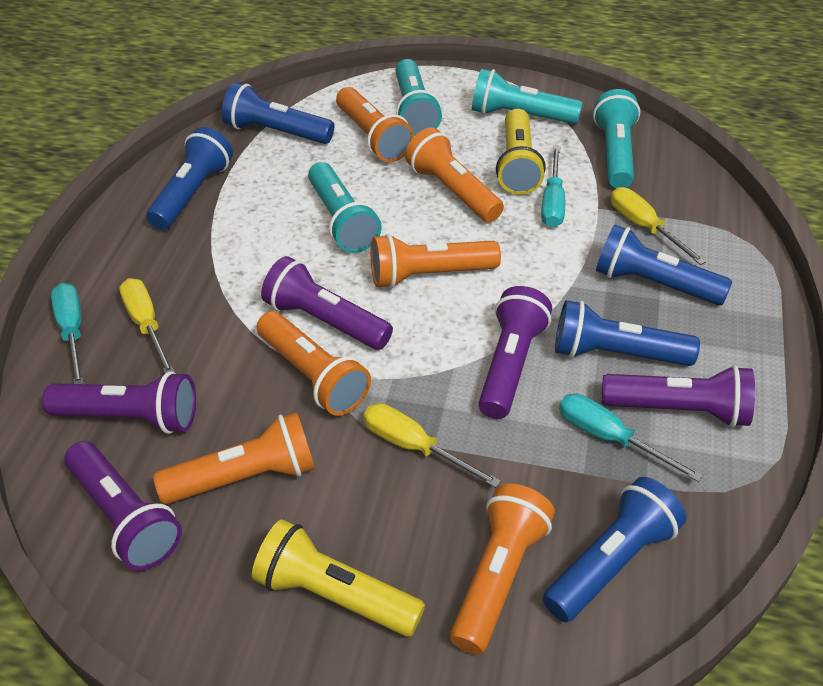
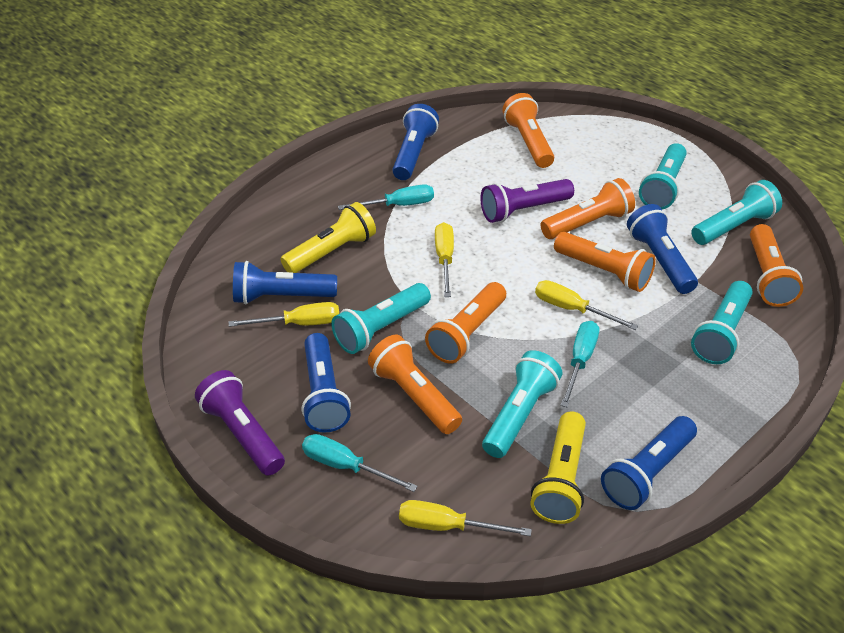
purple flashlight: 5 -> 2
turquoise flashlight: 4 -> 5
yellow screwdriver: 3 -> 4

